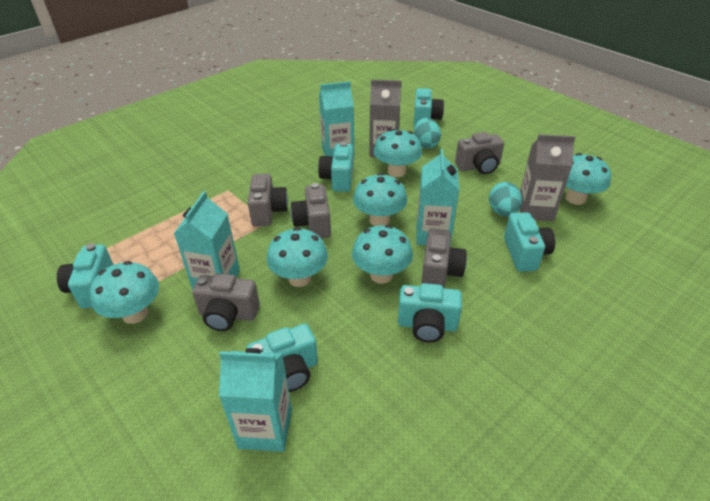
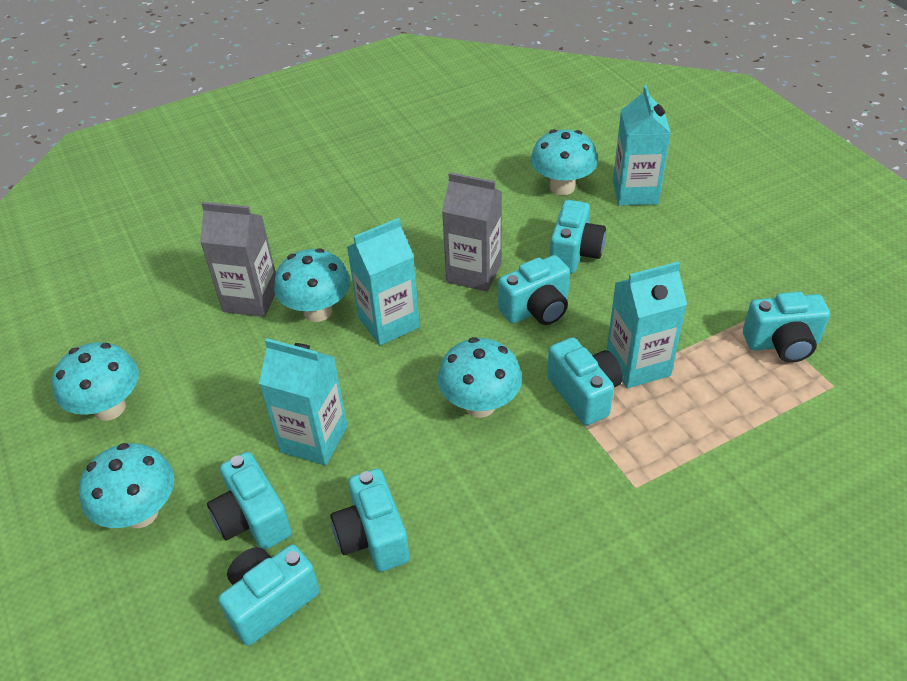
grey camera: 5 -> 0
turquoise camera: 6 -> 7
turquoise egg: 2 -> 0
turquoise mushroom: 6 -> 5

